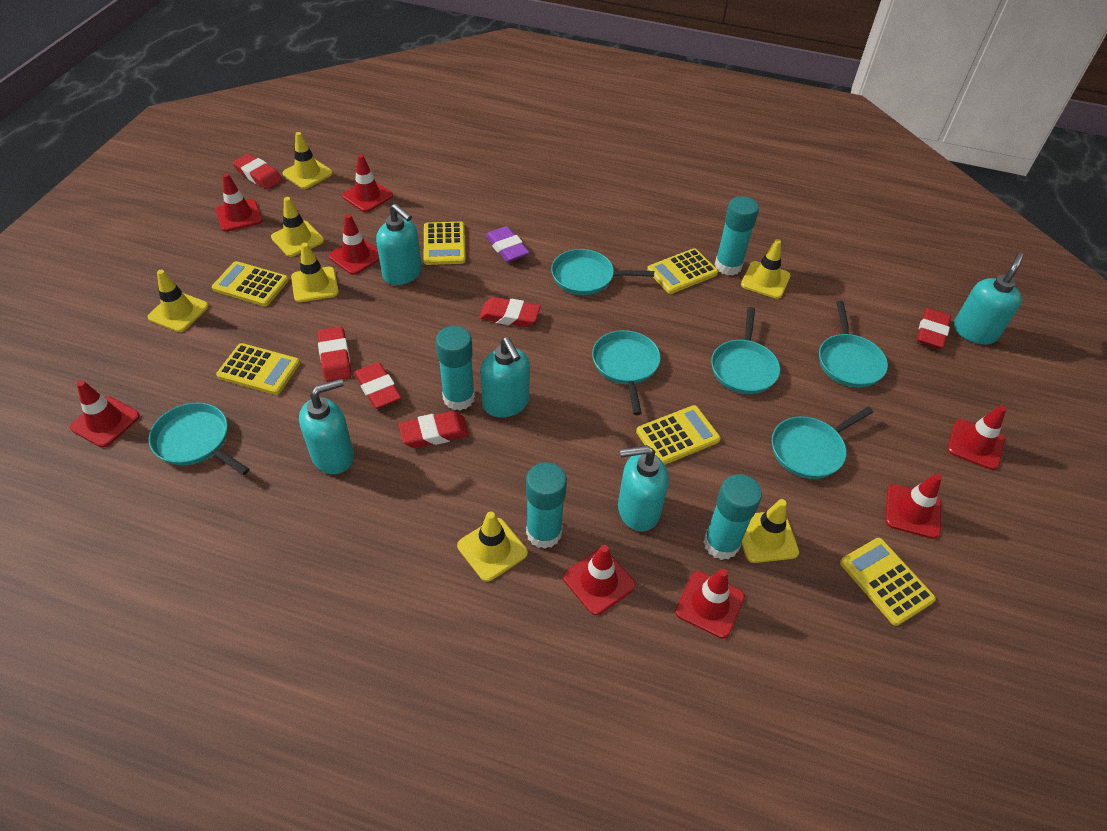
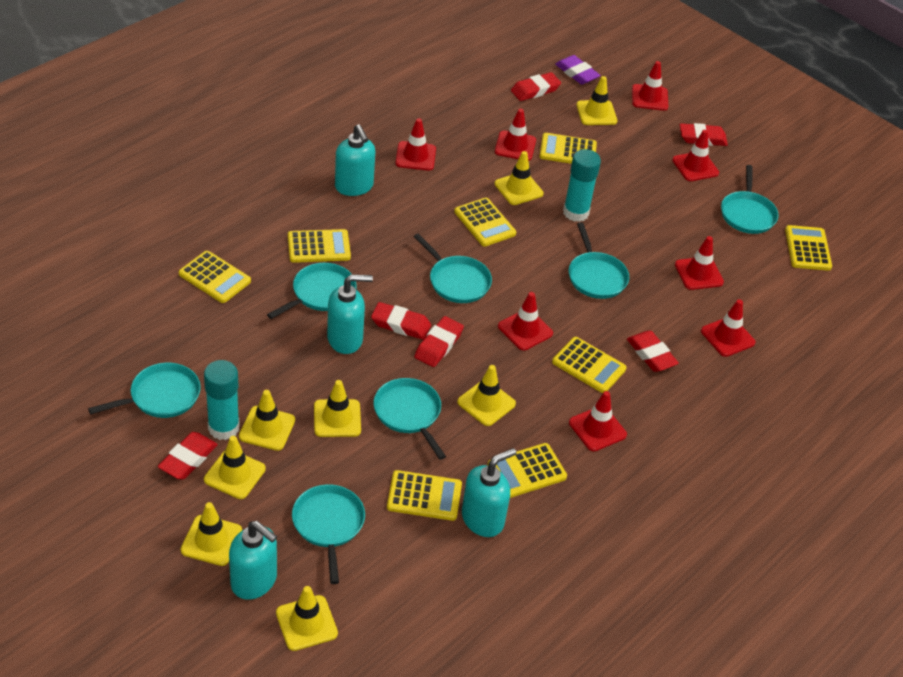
turquoise glue stick: 4 -> 2
turquoise pan: 6 -> 7
turquoise soap dispenser: 5 -> 4
yellow calculator: 6 -> 8
yellow traffic cone: 7 -> 8

